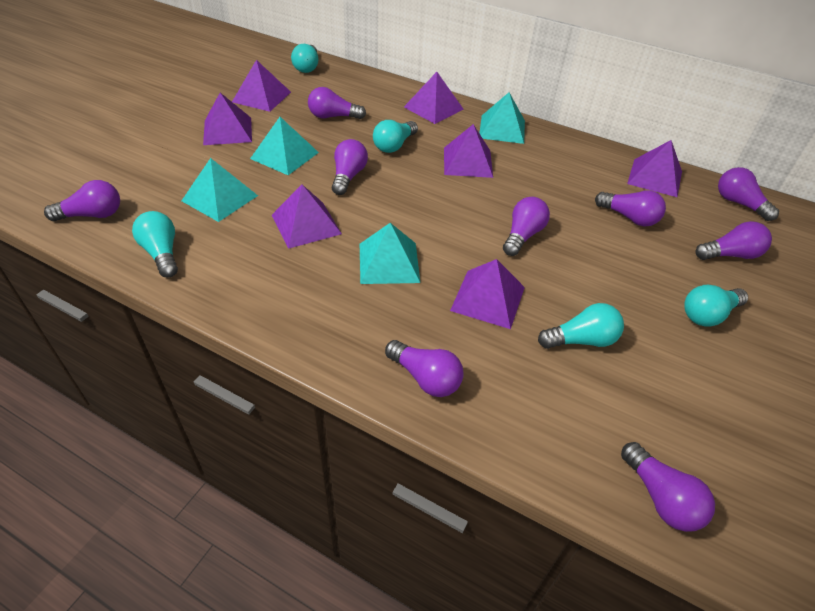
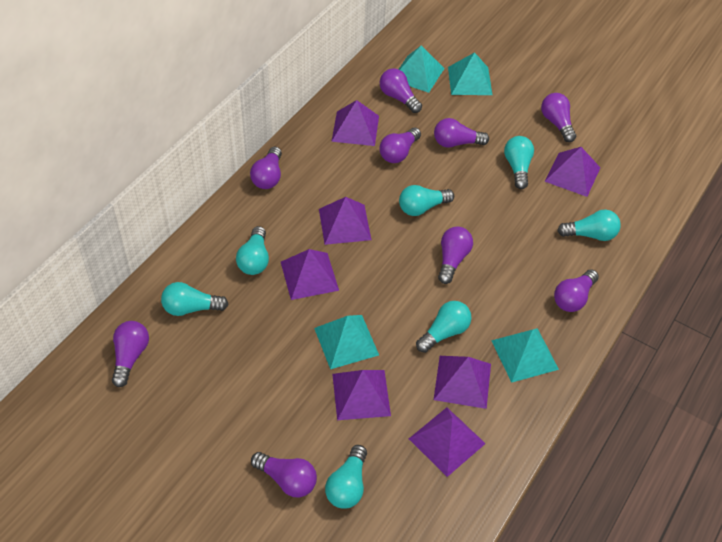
turquoise light bulb: 5 -> 7

